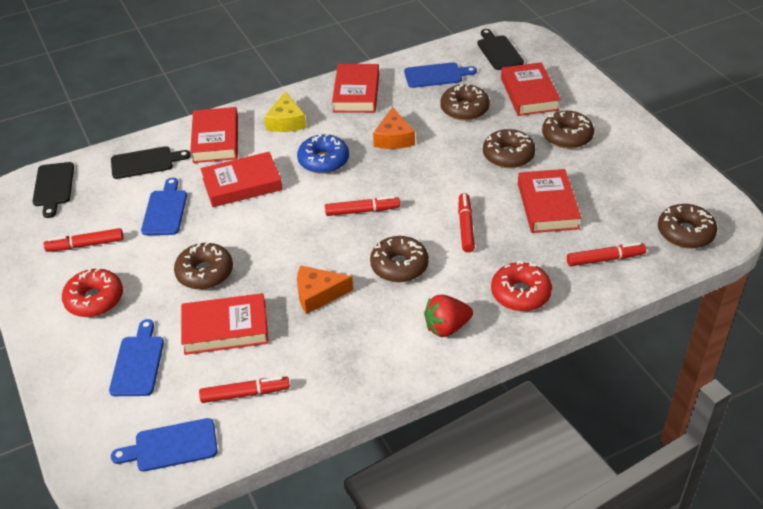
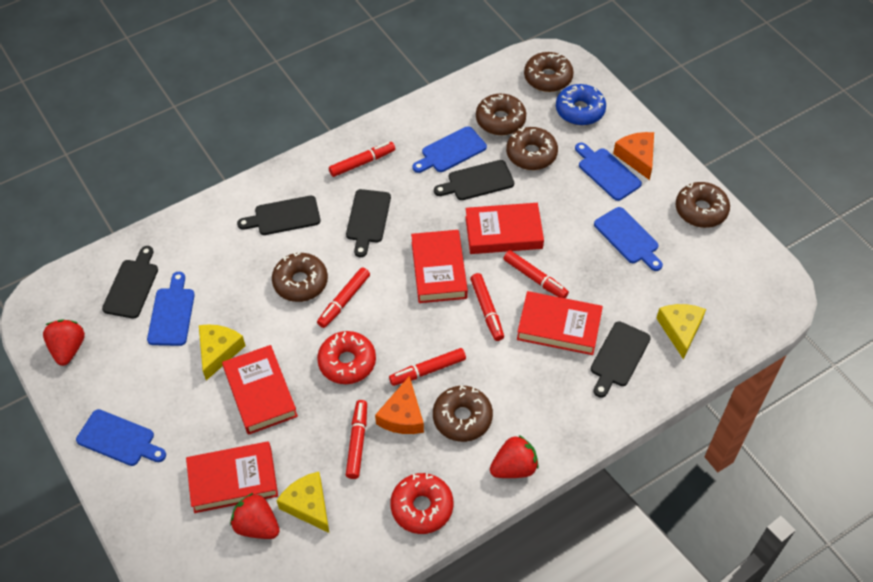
black cutting board: 3 -> 5
blue cutting board: 4 -> 5
red book: 6 -> 5
red marker: 5 -> 6
red strawberry: 1 -> 3
yellow cheese: 1 -> 3

